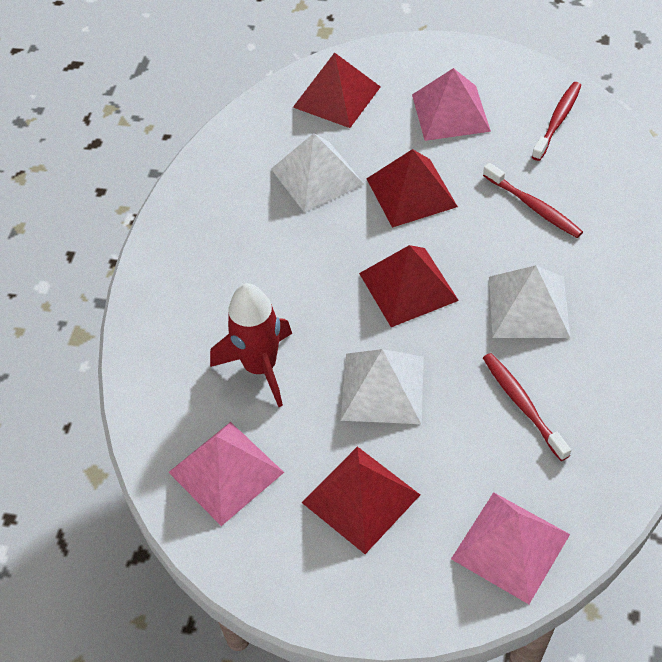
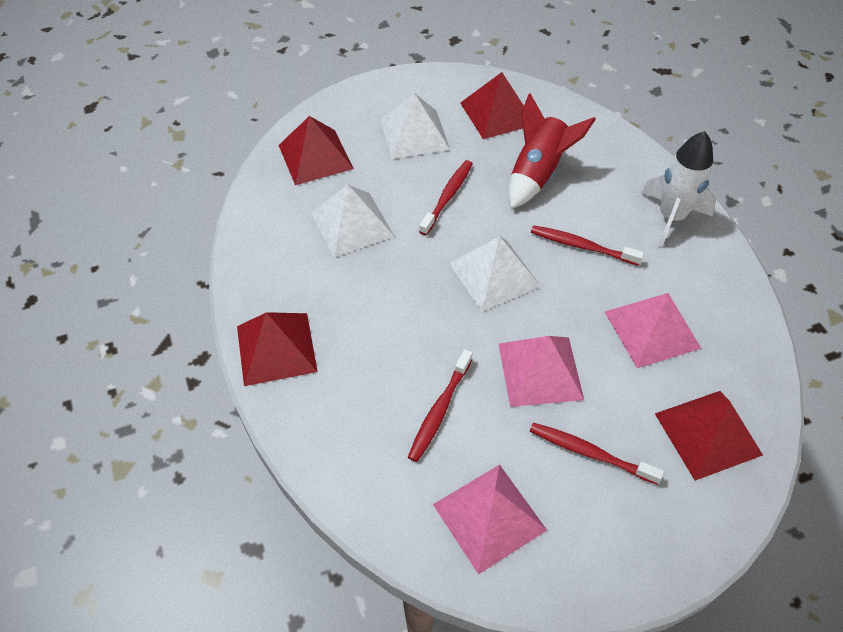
red toothbrush: 3 -> 4
white rocket: 0 -> 1

